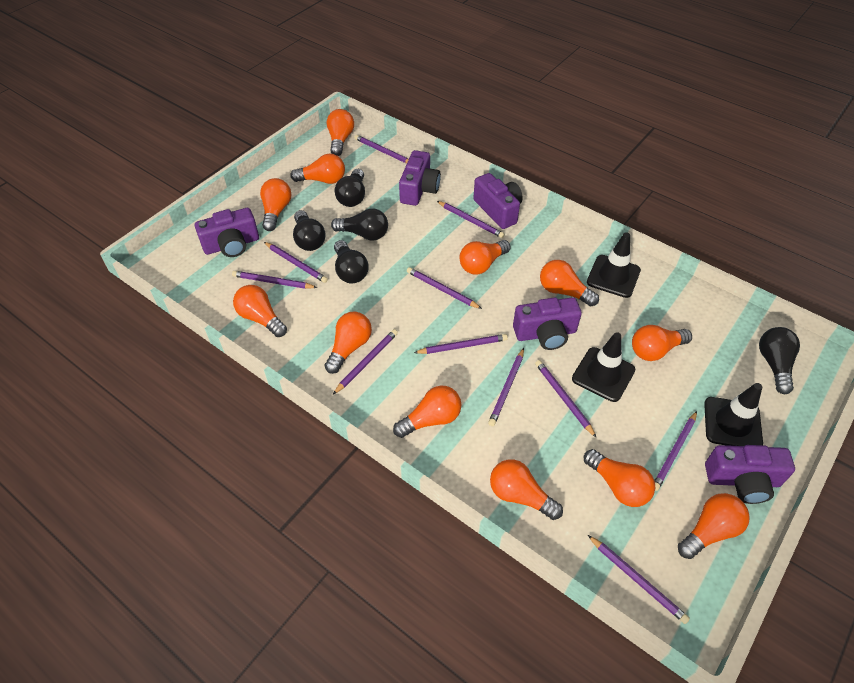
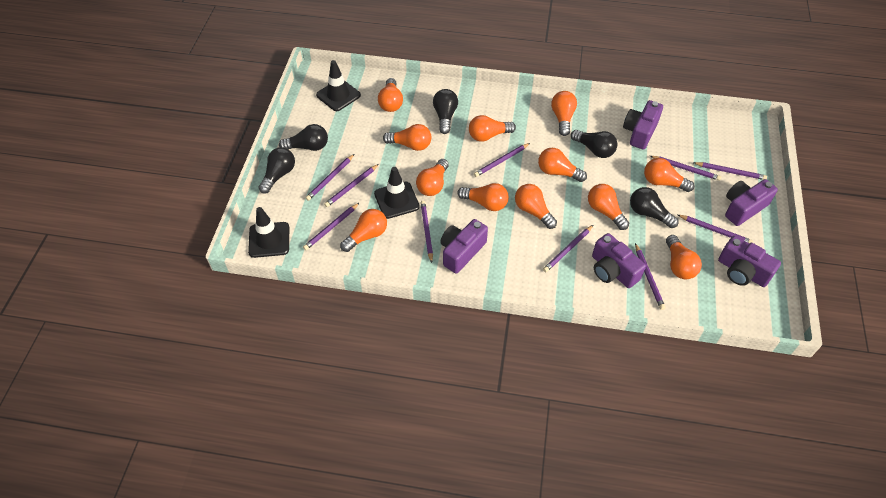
purple pencil: 11 -> 10

